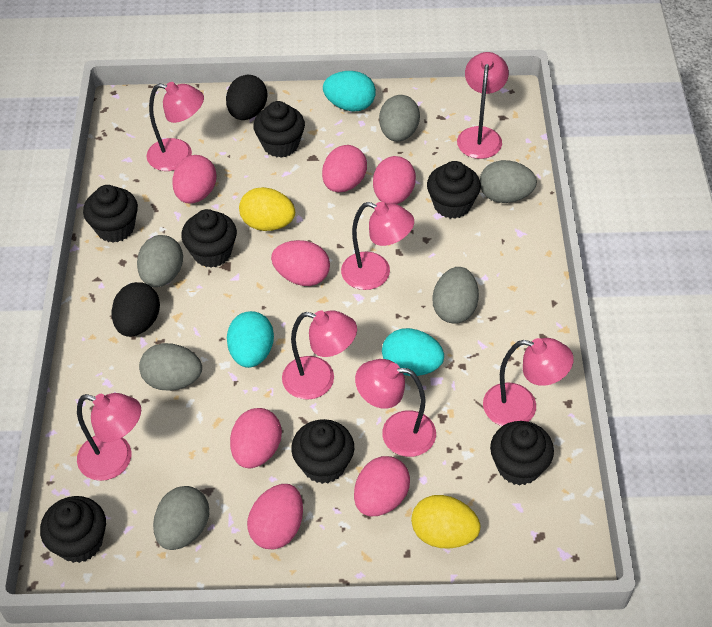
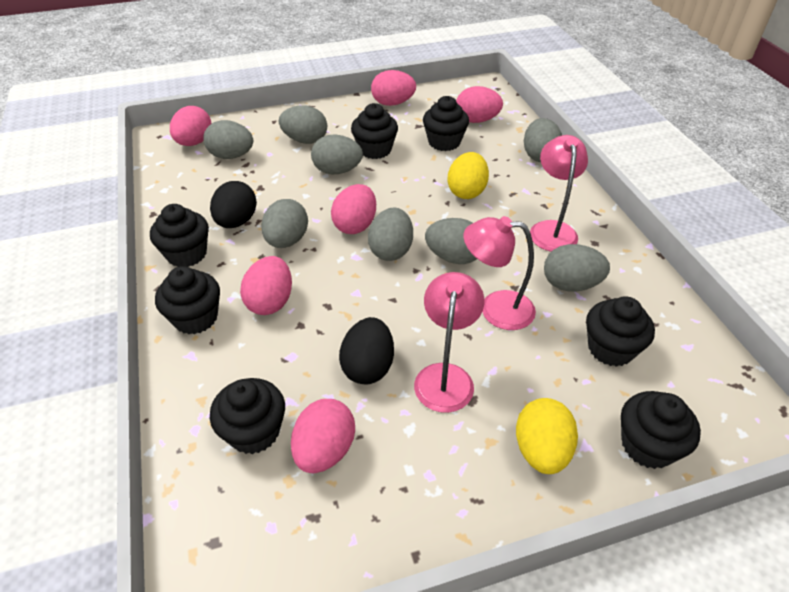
grey egg: 6 -> 8
pink egg: 7 -> 6
pink lamp: 7 -> 3
turquoise egg: 3 -> 0

